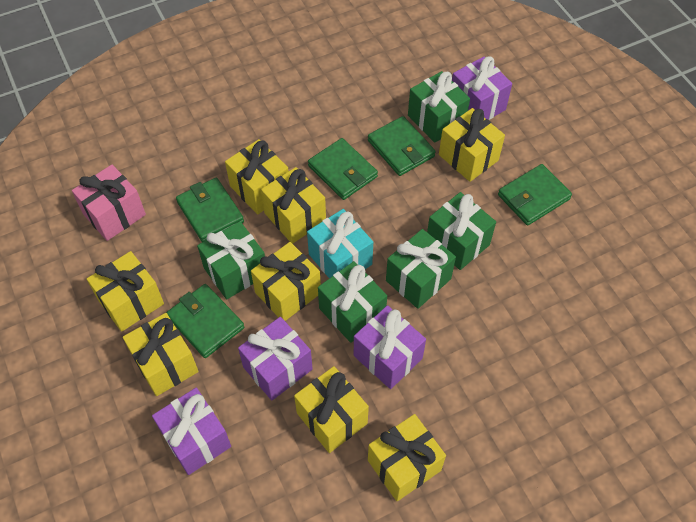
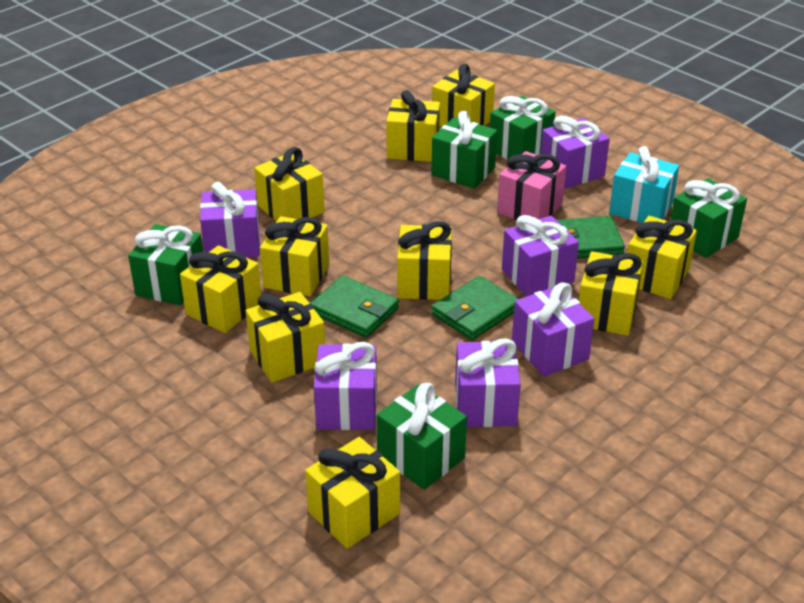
green wallet: 5 -> 3
purple gift: 4 -> 6
yellow gift: 8 -> 10

